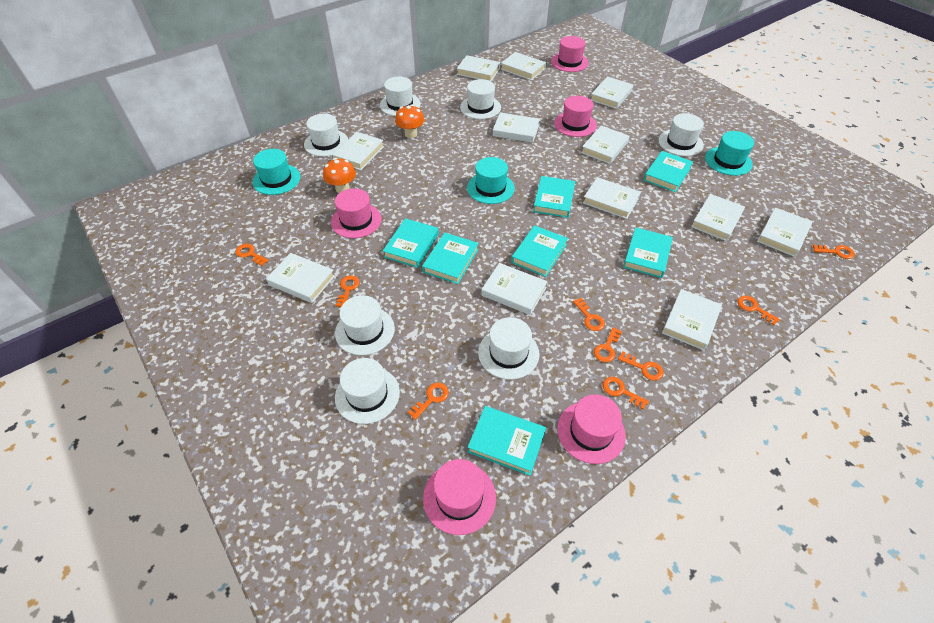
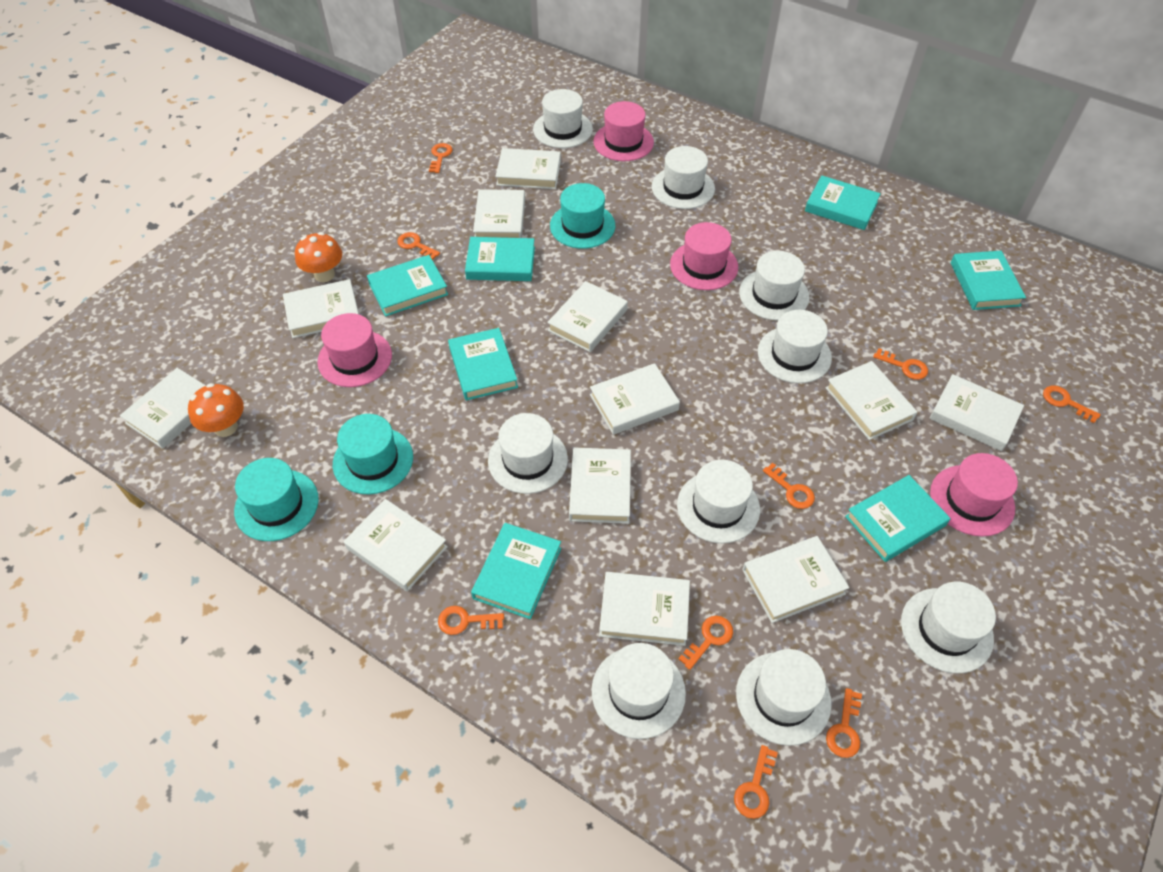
pink hat: 5 -> 4
white hat: 7 -> 9

